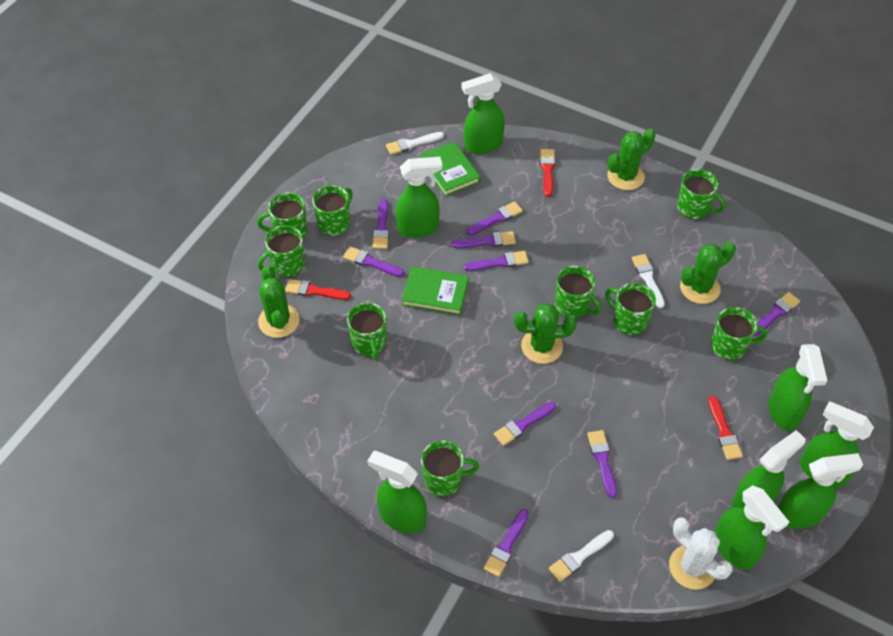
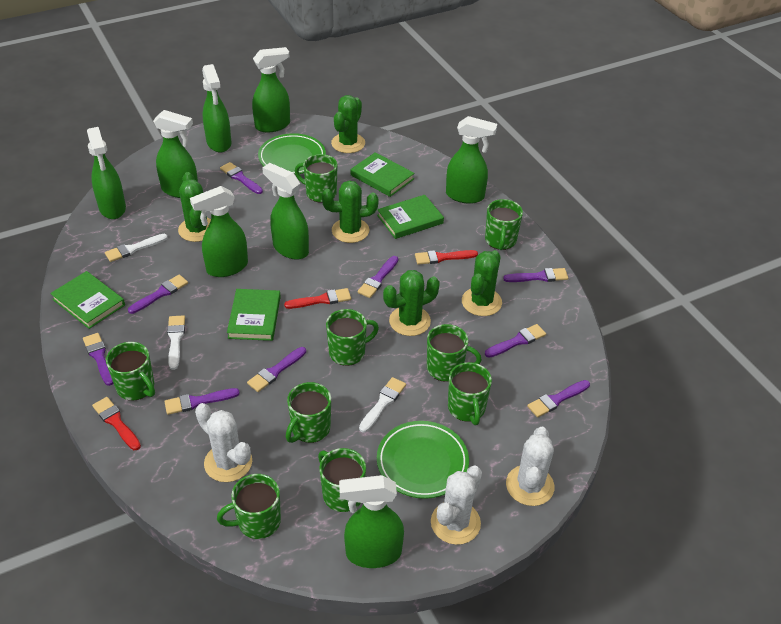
green book: 2 -> 4
green cactus: 4 -> 5
green plate: 0 -> 2
white cactus: 1 -> 3

